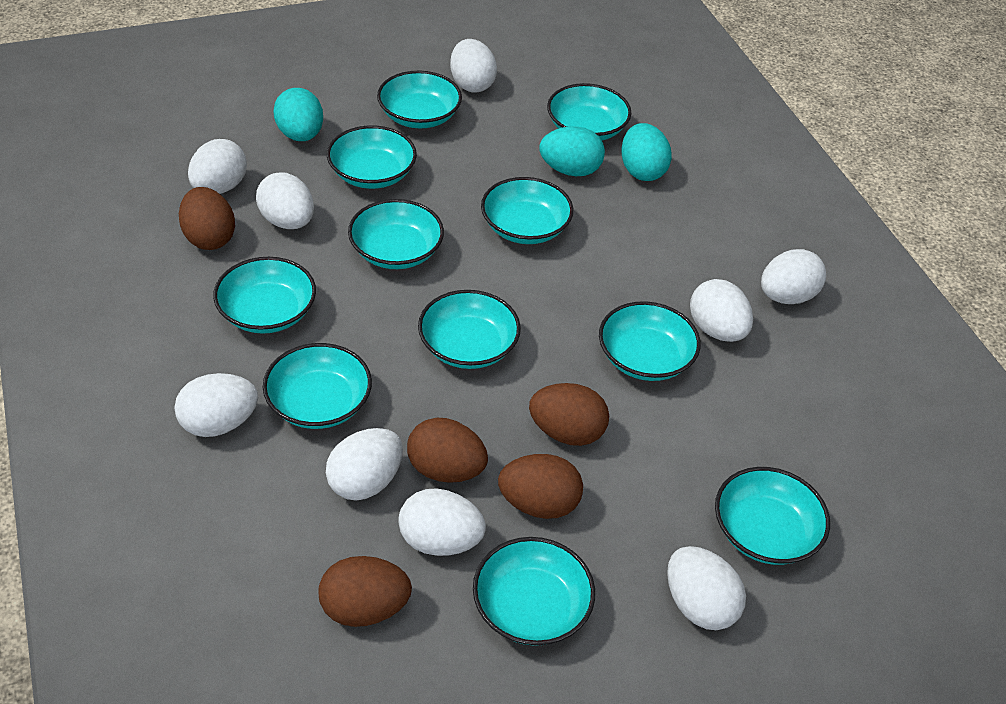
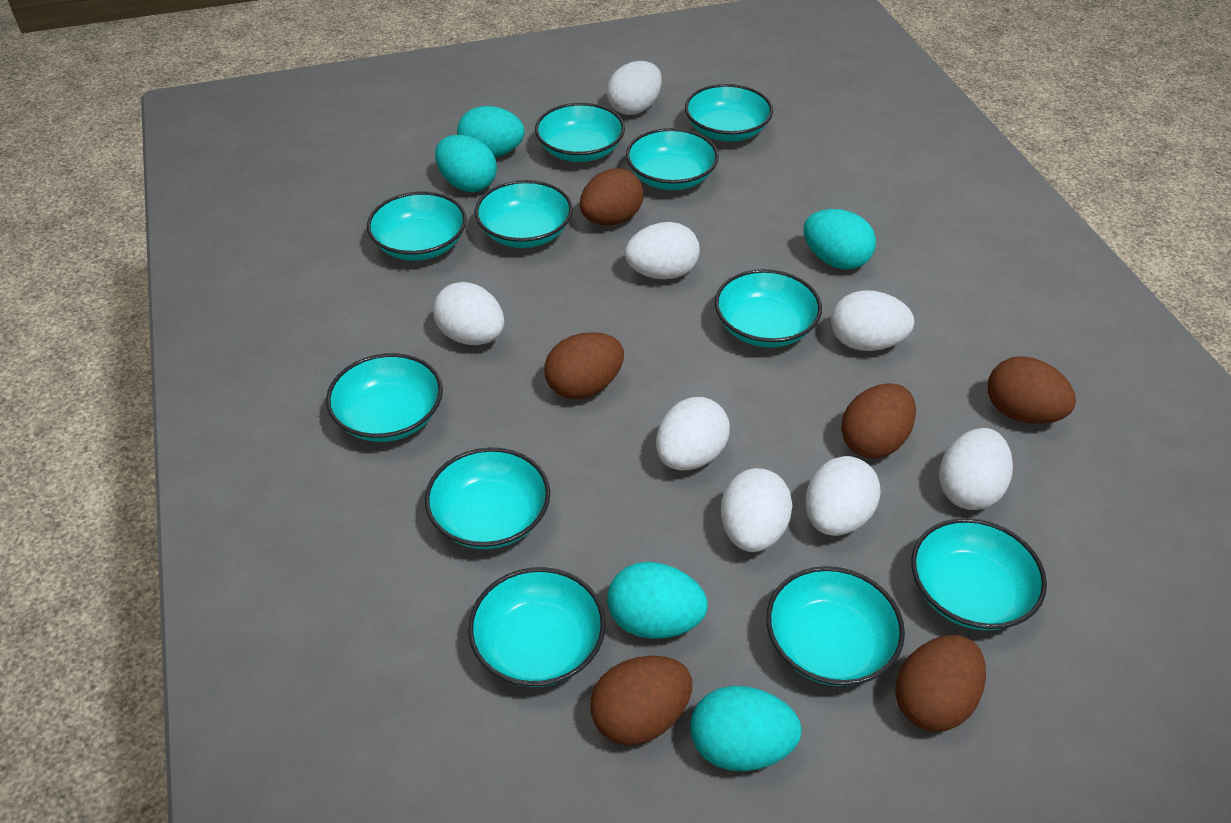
brown egg: 5 -> 6
turquoise egg: 3 -> 5
white egg: 9 -> 8

